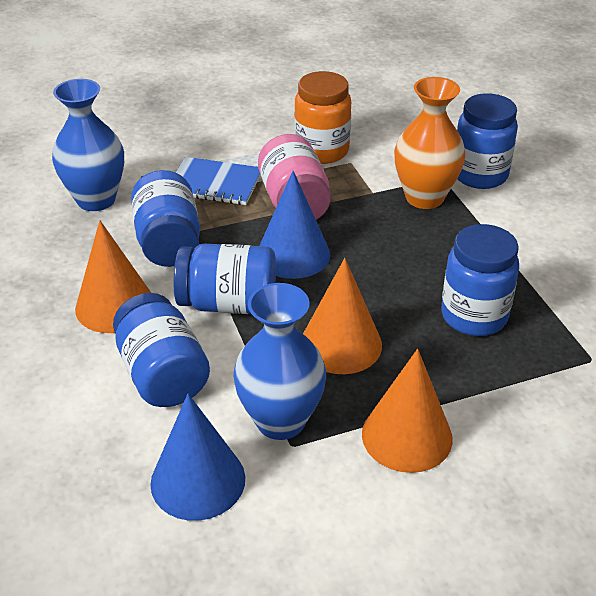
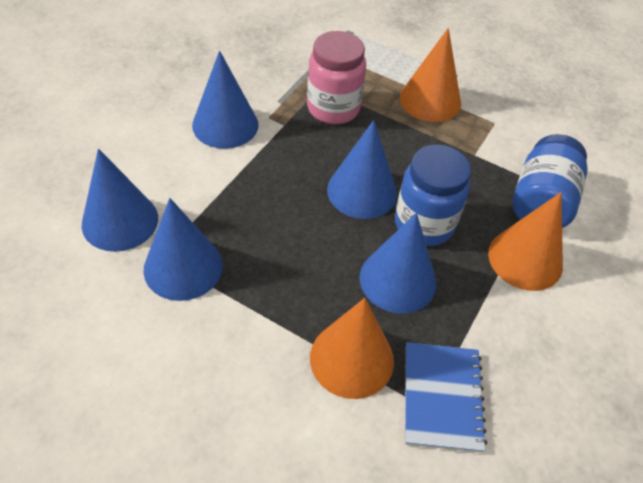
blue cone: 2 -> 5
blue jar: 5 -> 2
blue vase: 2 -> 0
orange jar: 1 -> 0
orange vase: 1 -> 0

